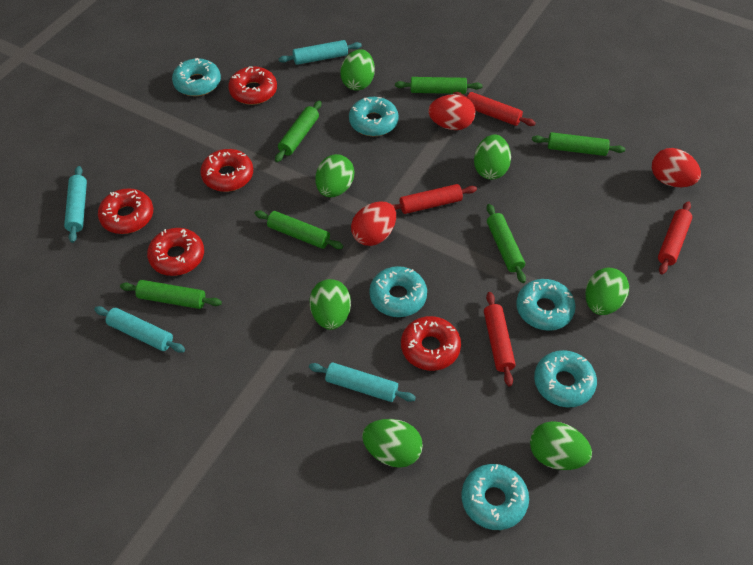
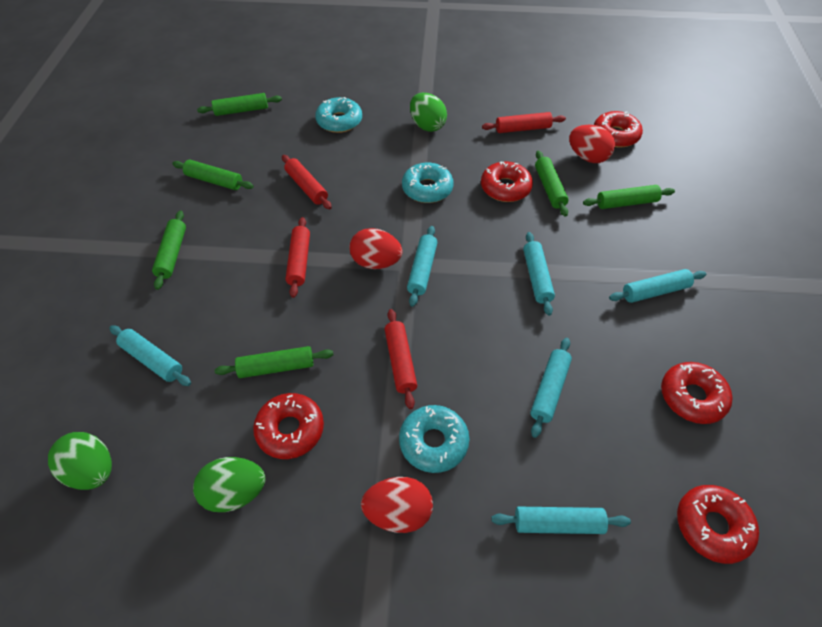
green egg: 7 -> 3
turquoise donut: 6 -> 3
turquoise rolling pin: 4 -> 6

